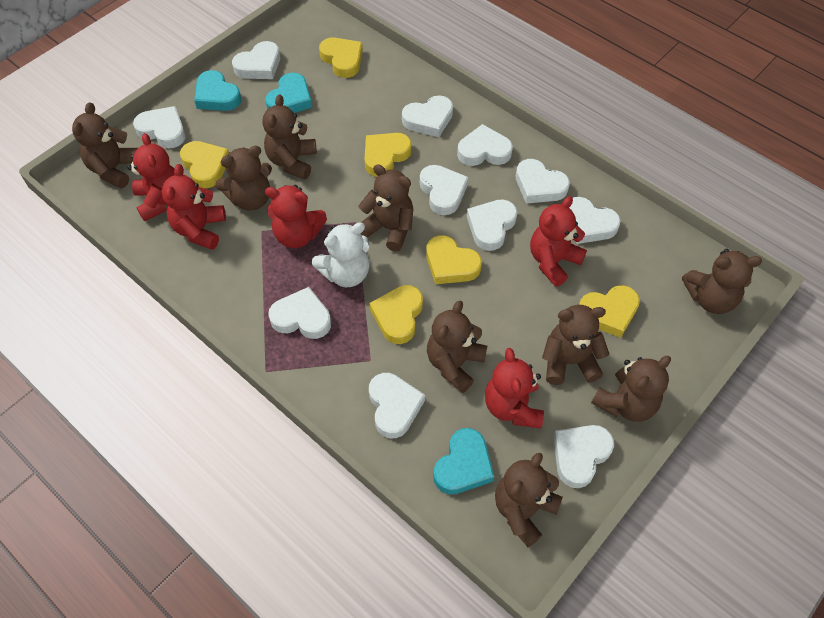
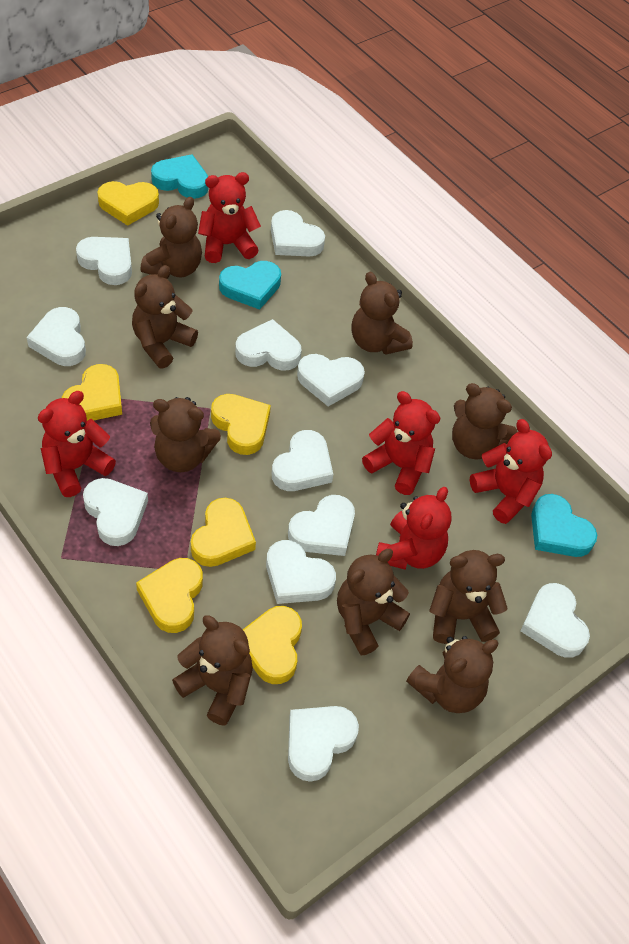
white teddy bear: 1 -> 0

